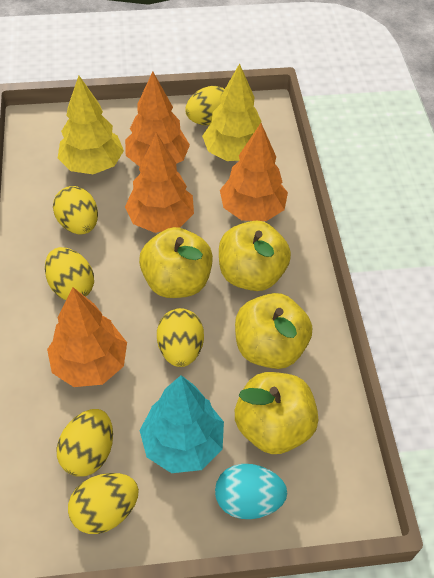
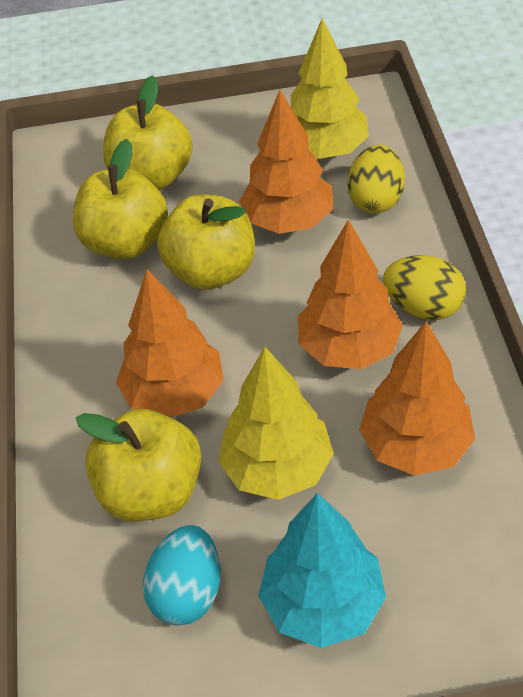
yellow egg: 6 -> 2

